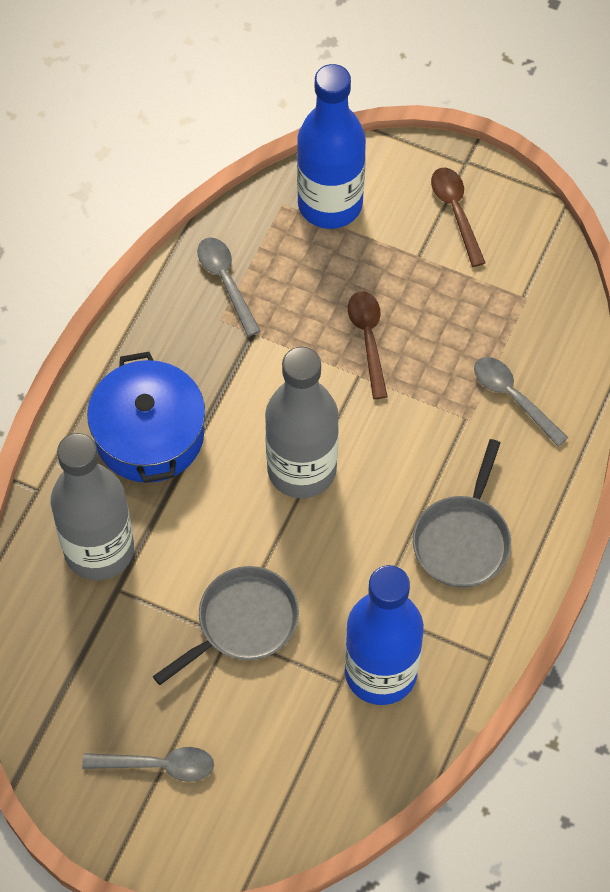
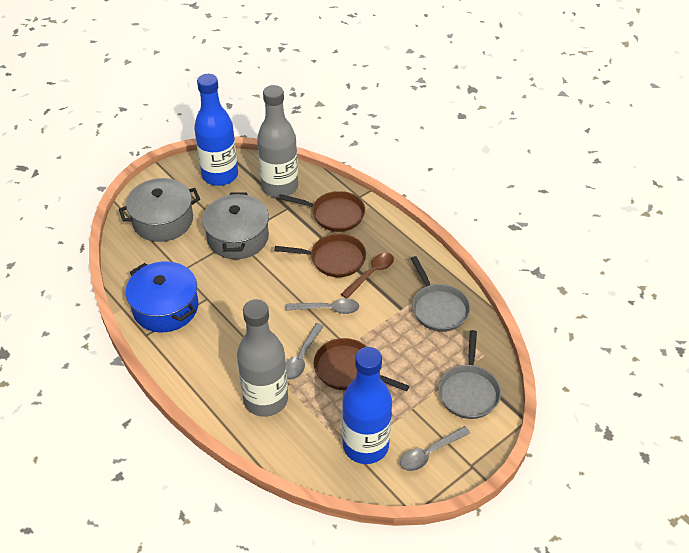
brown pan: 0 -> 3
brown spoon: 2 -> 1
grey pot: 0 -> 2

